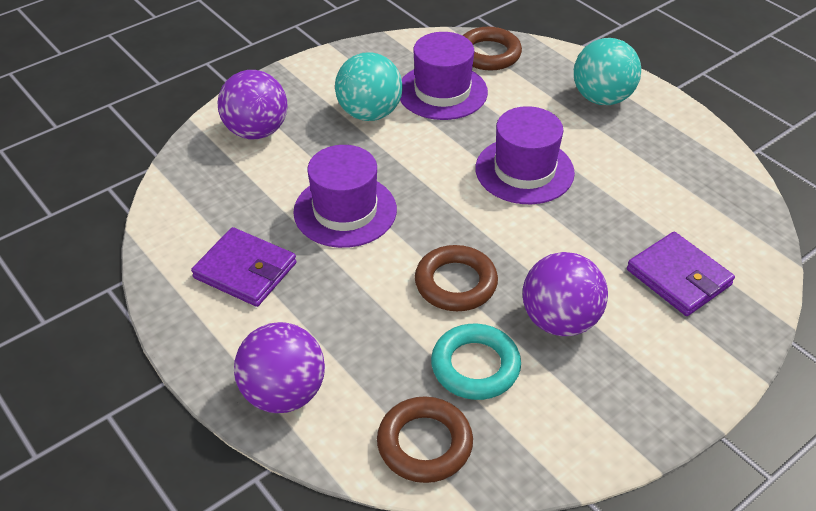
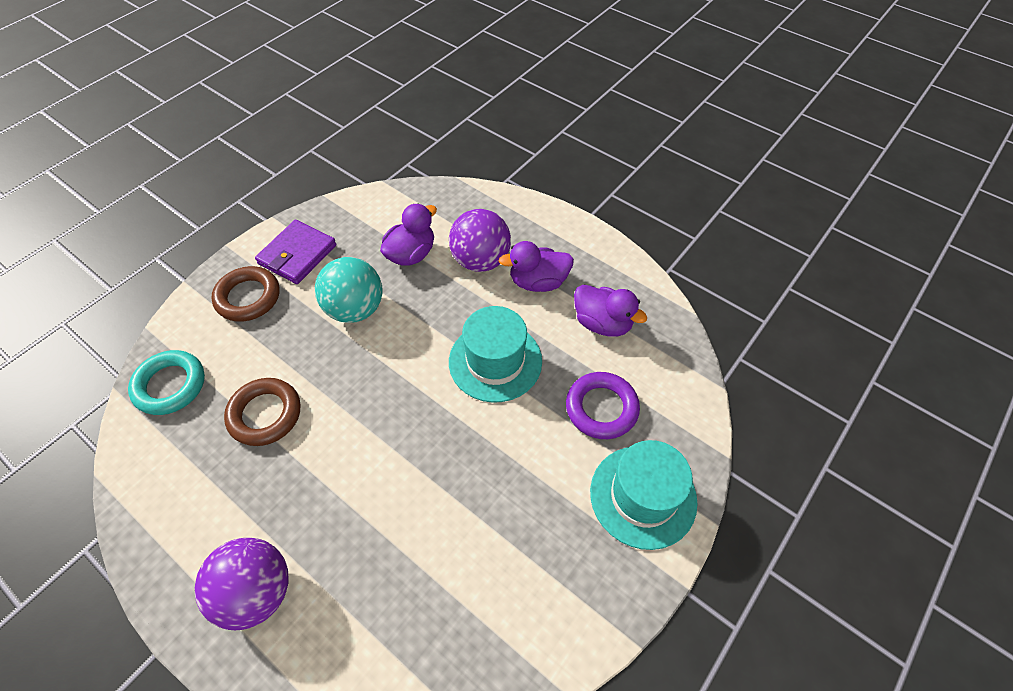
brown ring: 3 -> 2
purple ball: 3 -> 2
purple duck: 0 -> 3
purple hat: 3 -> 0
purple ring: 0 -> 1
purple wallet: 2 -> 1
turquoise ball: 2 -> 1
turquoise hat: 0 -> 2

